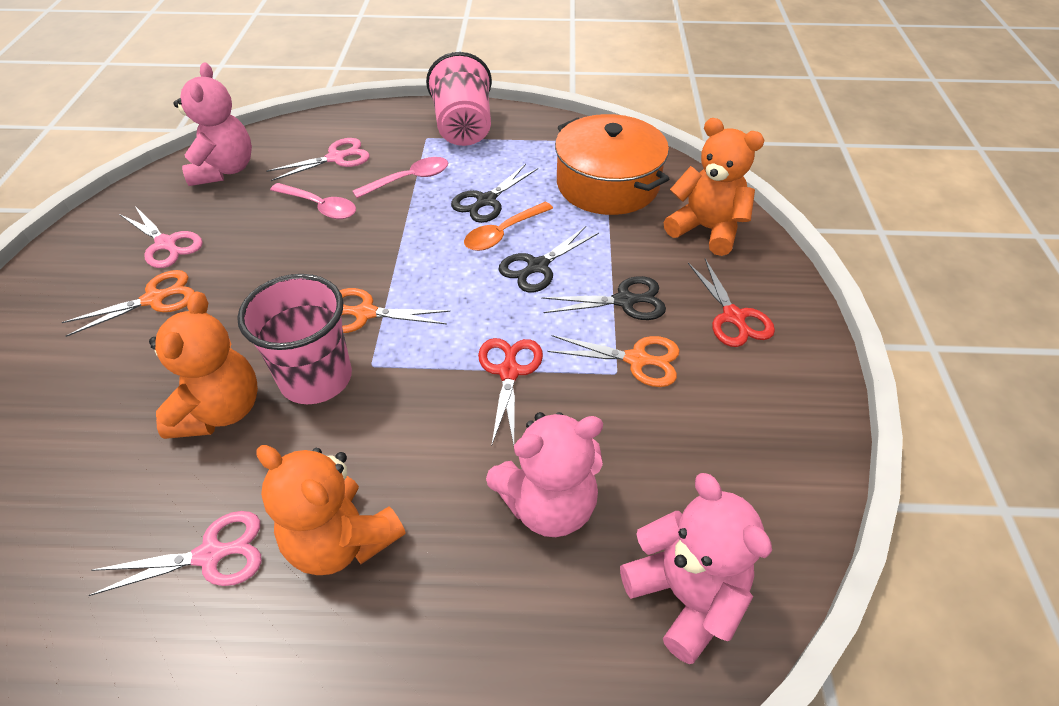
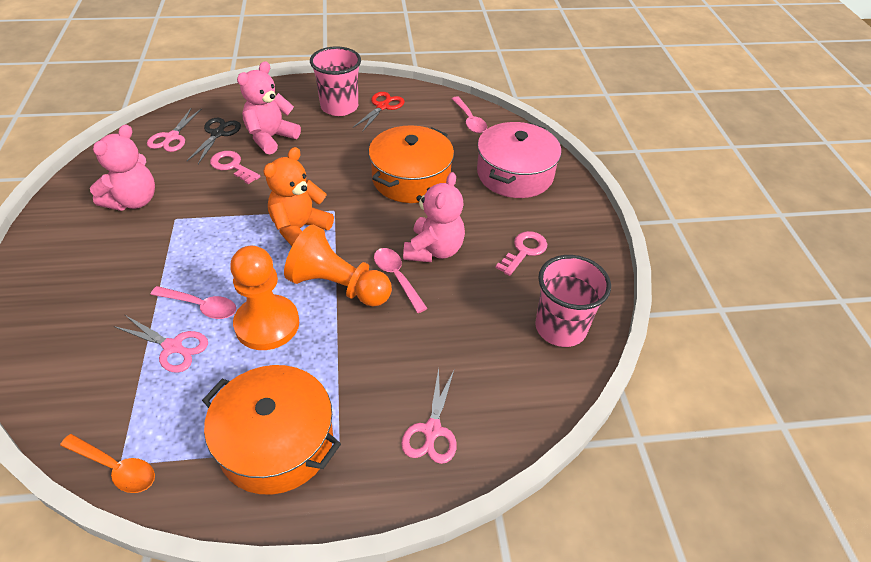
black scissors: 3 -> 1
orange pawn: 0 -> 2
orange pot: 1 -> 2
orange scissors: 3 -> 0
orange teddy bear: 3 -> 1
pink key: 0 -> 2
pink pot: 0 -> 1
pink spoon: 2 -> 3
red scissors: 2 -> 1

